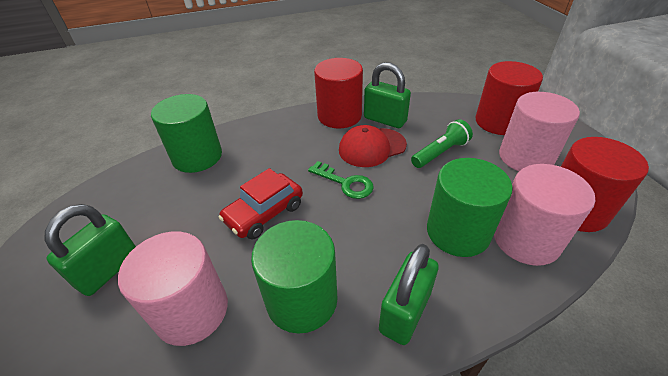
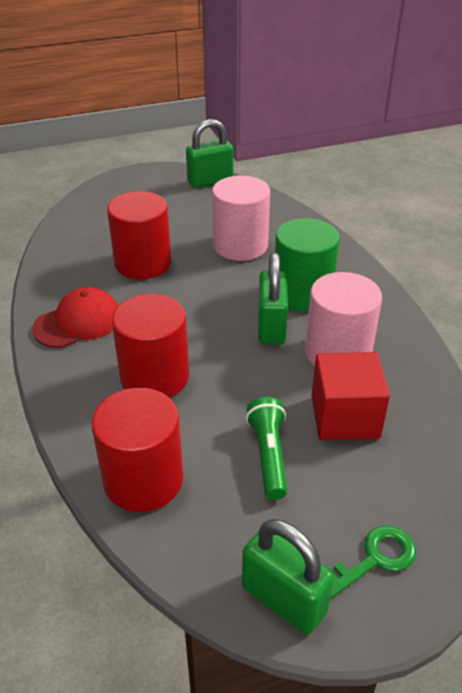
green cylinder: 3 -> 1
pink cylinder: 3 -> 2
red car: 1 -> 0
red cube: 0 -> 1

